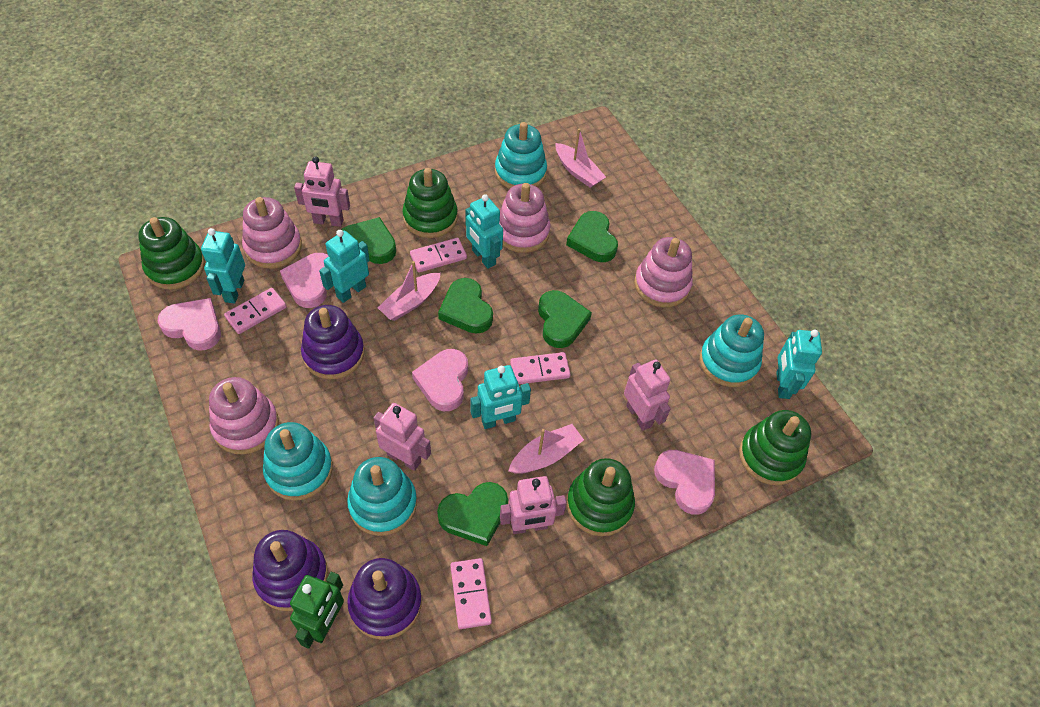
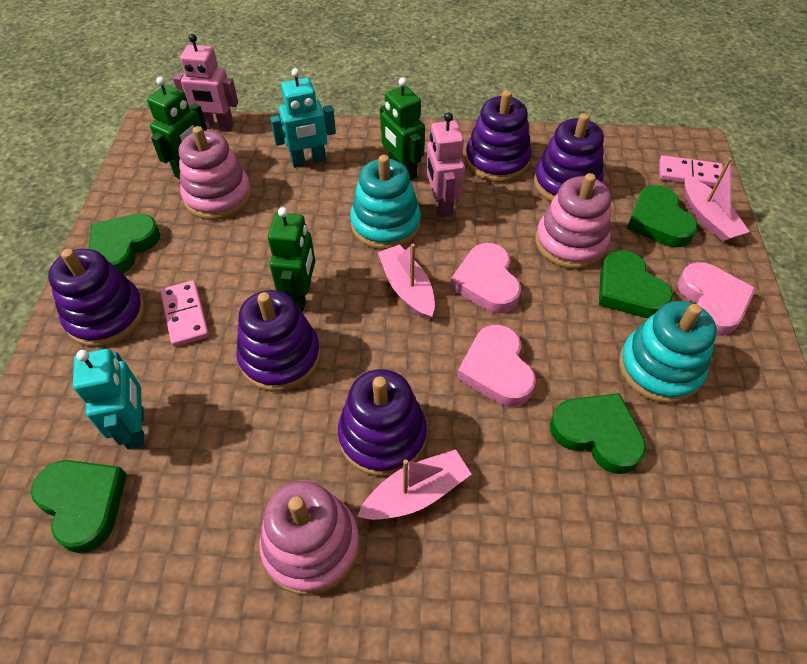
green robot: 1 -> 3
green stacking toy: 4 -> 0
pink domino: 4 -> 2
pink heart: 4 -> 3
pink robot: 4 -> 2
pink stacking toy: 4 -> 3
purple stacking toy: 3 -> 5
turquoise robot: 5 -> 2
turquoise stacking toy: 4 -> 2

